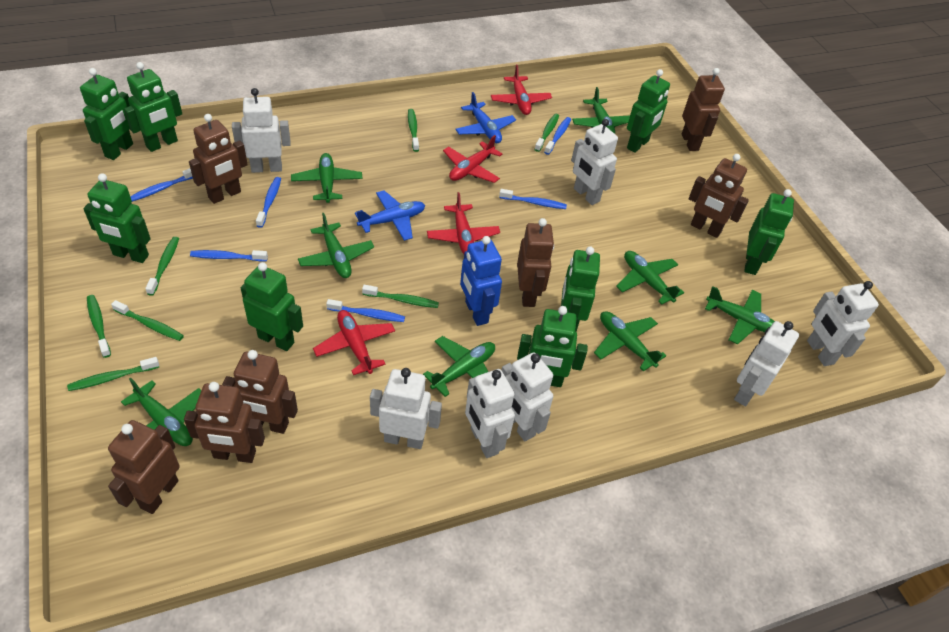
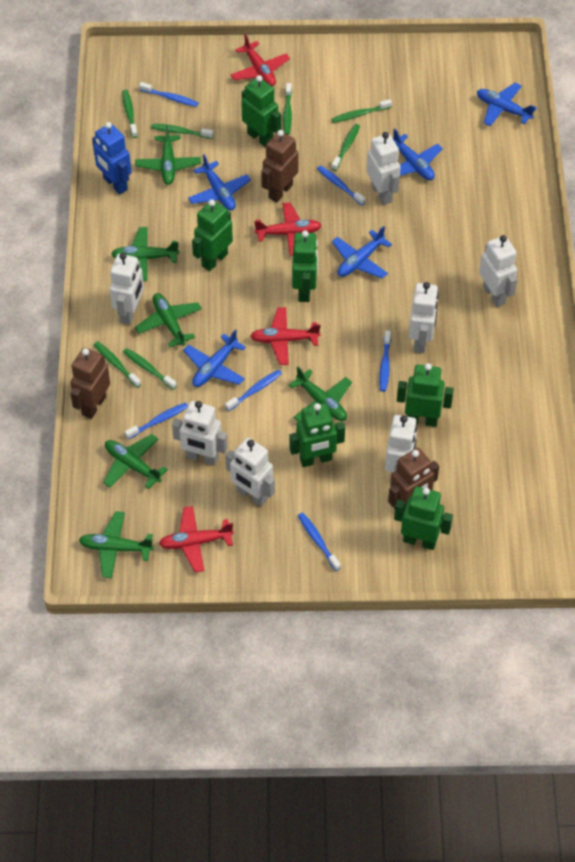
blue plane: 2 -> 5
brown robot: 7 -> 3
green plane: 8 -> 6
green robot: 8 -> 6

